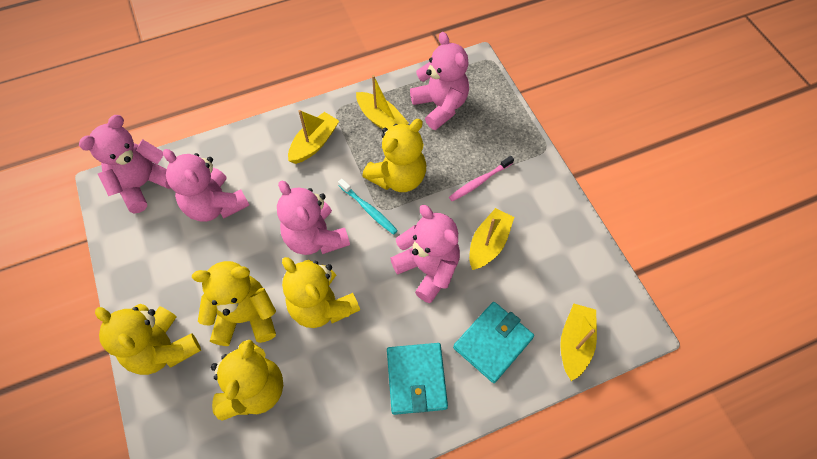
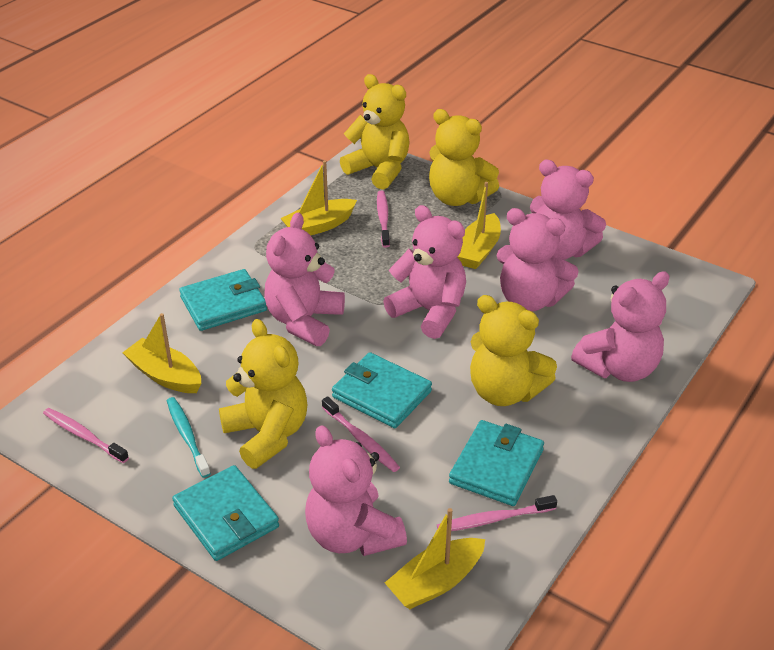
pink teddy bear: 5 -> 6
pink toothbrush: 1 -> 4
turquoise wallet: 2 -> 4
yellow teddy bear: 5 -> 4

